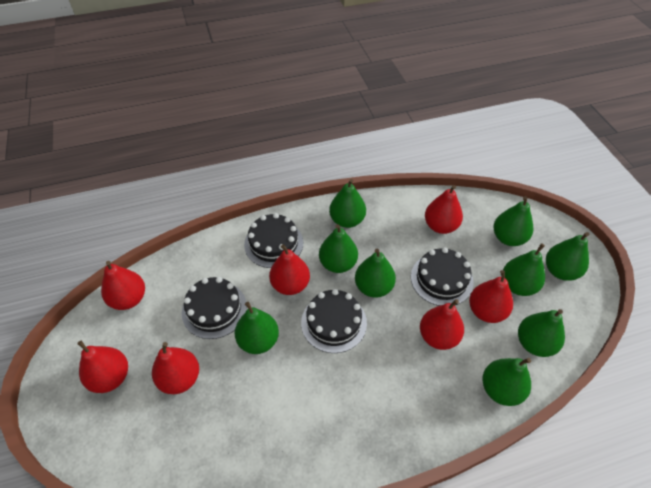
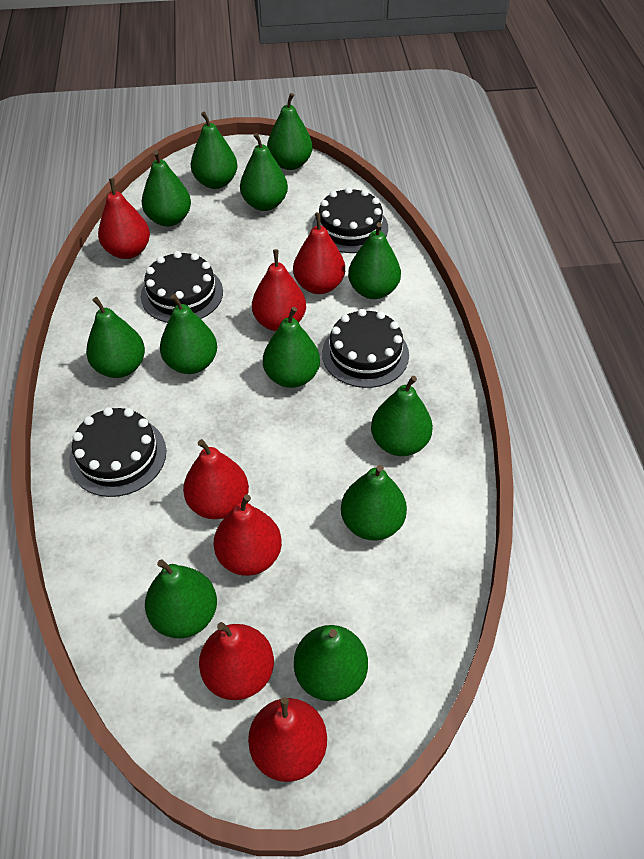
green pear: 9 -> 12

